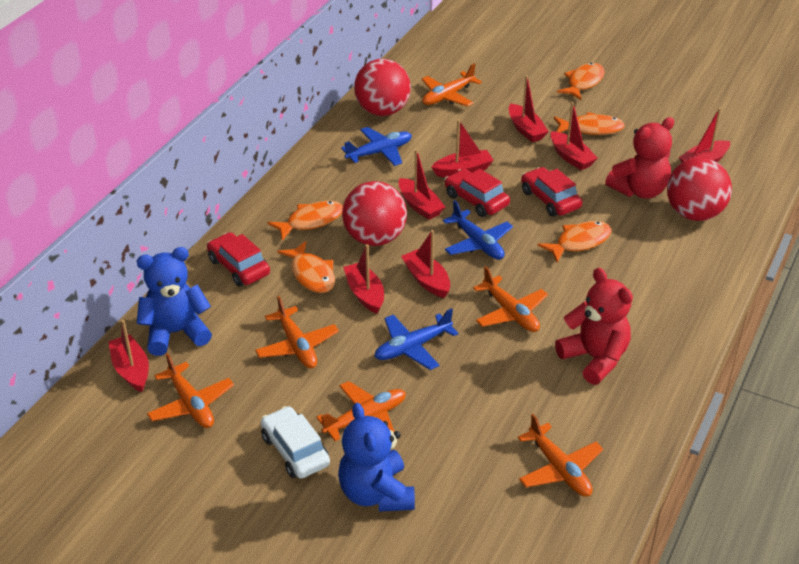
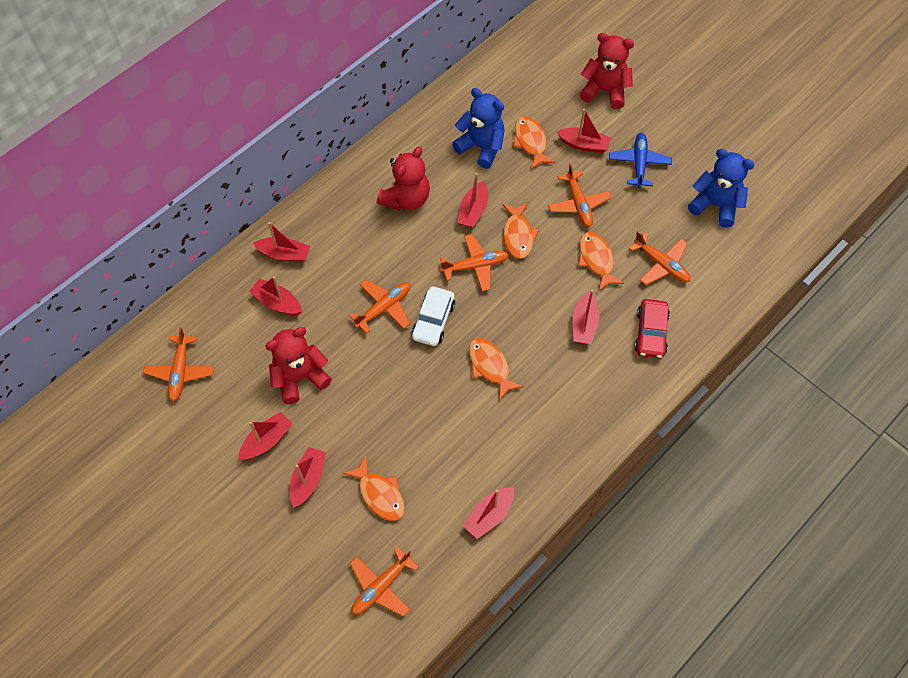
blue plane: 3 -> 1
red ball: 3 -> 0
red car: 3 -> 1
red teddy bear: 2 -> 3

